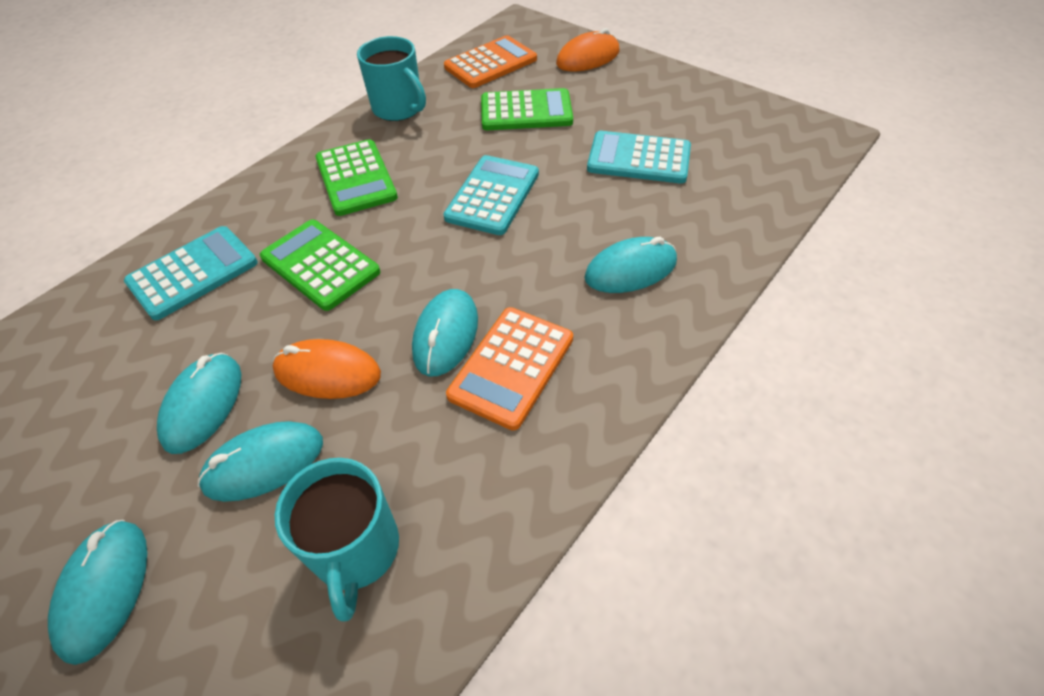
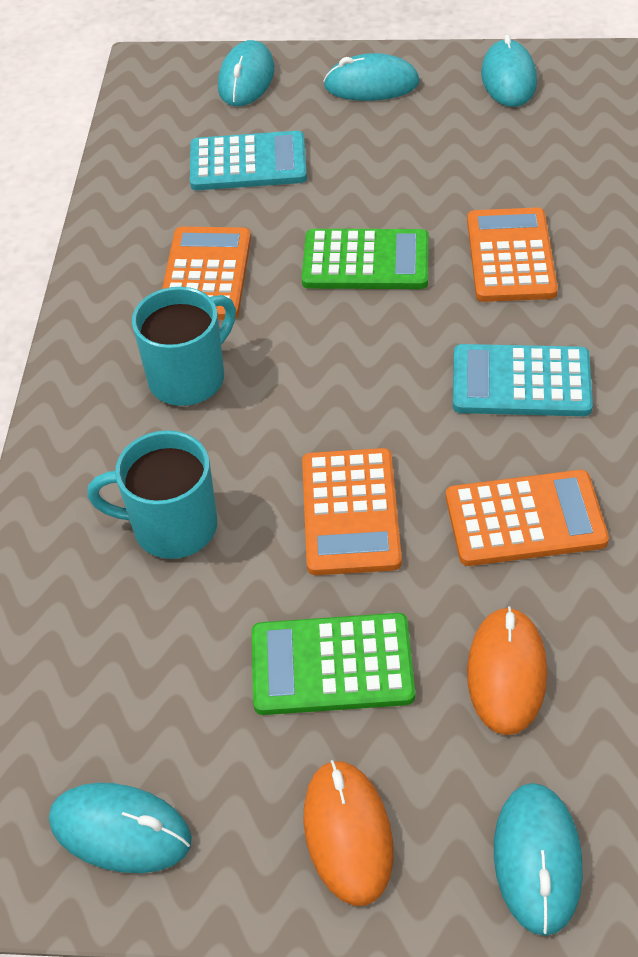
green calculator: 3 -> 2
orange calculator: 2 -> 4
turquoise calculator: 3 -> 2

